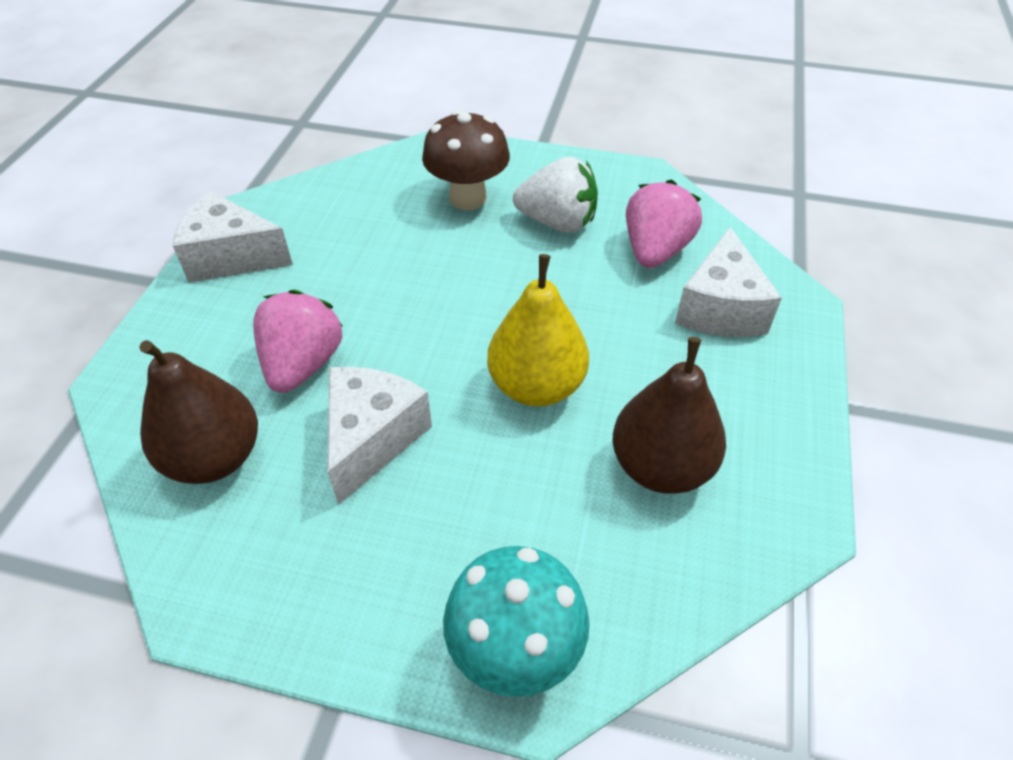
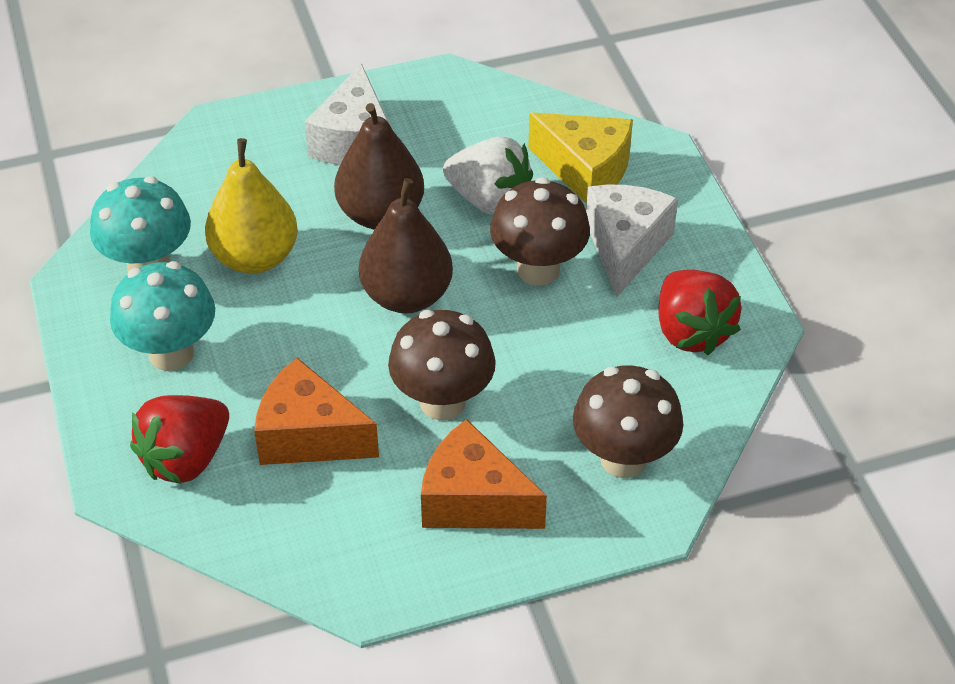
brown mushroom: 1 -> 3
orange cheese: 0 -> 2
pink strawberry: 2 -> 0
red strawberry: 0 -> 2
turquoise mushroom: 1 -> 2
white cheese: 3 -> 2
yellow cheese: 0 -> 1

